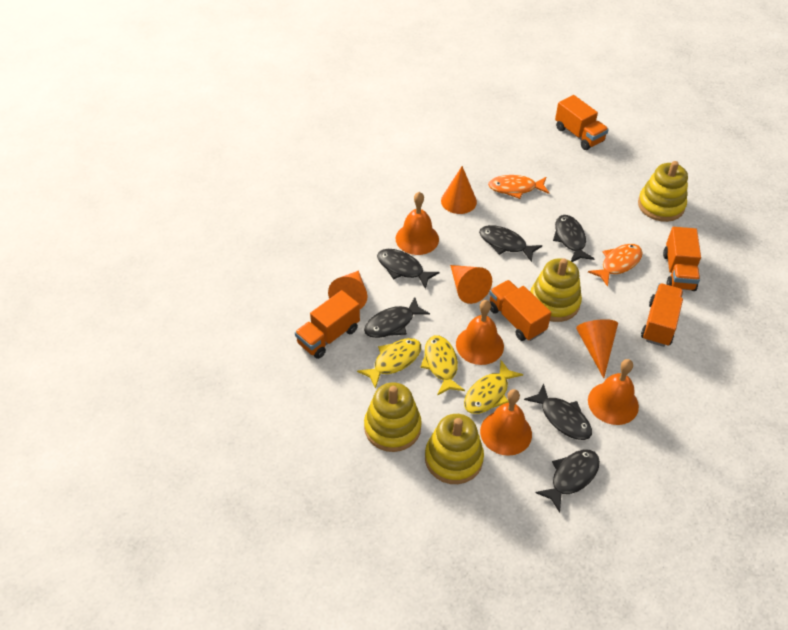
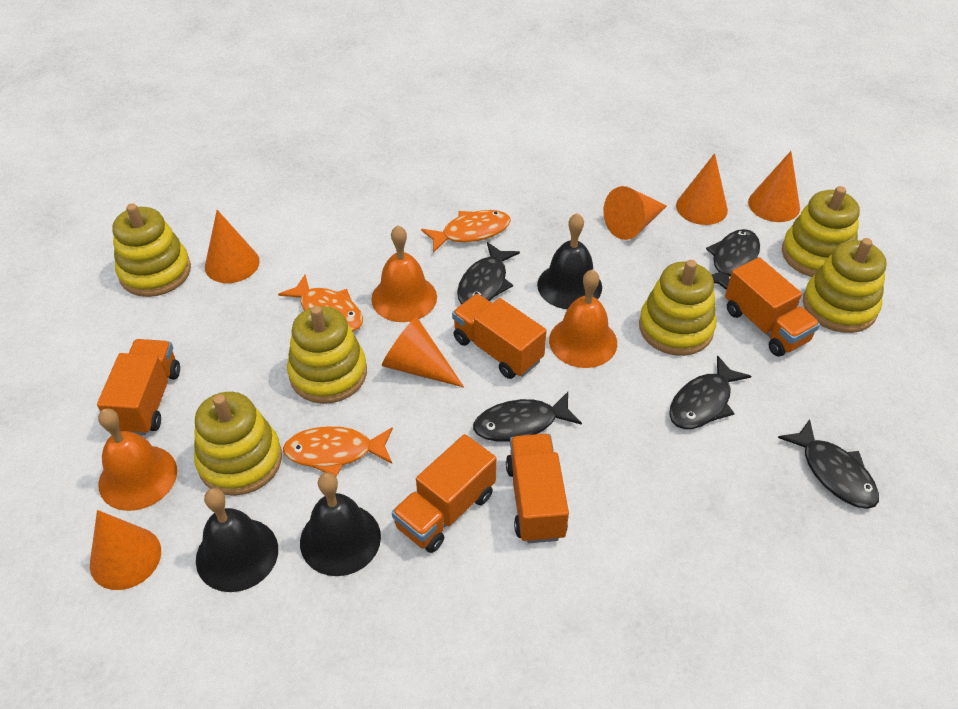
black bell: 0 -> 3
black fish: 6 -> 5
orange bell: 4 -> 3
orange cone: 4 -> 6
orange fish: 2 -> 3
yellow fish: 3 -> 0
yellow stacking toy: 4 -> 6

